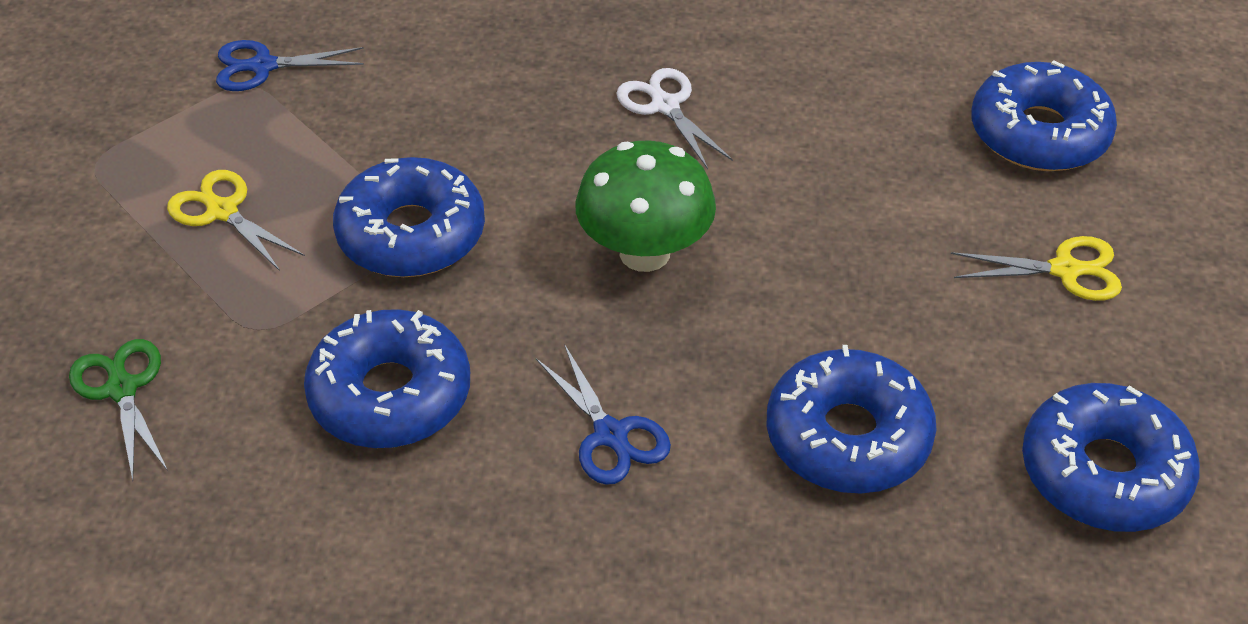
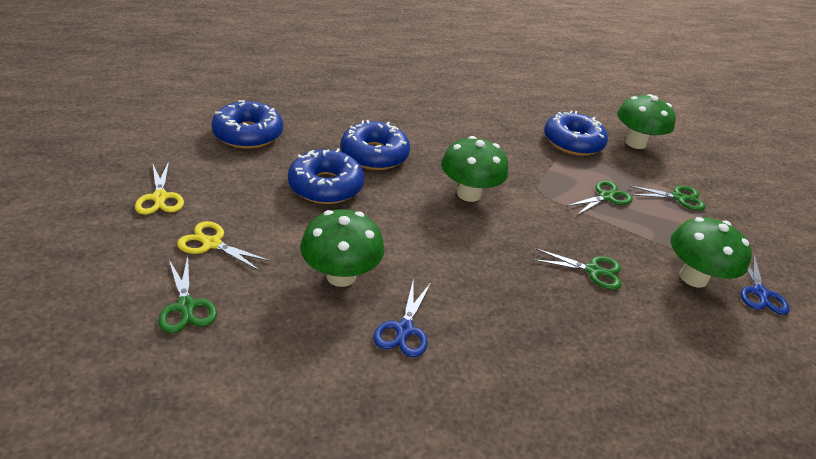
blue donut: 5 -> 4
green mushroom: 1 -> 4
green scissors: 1 -> 4
white scissors: 1 -> 0

